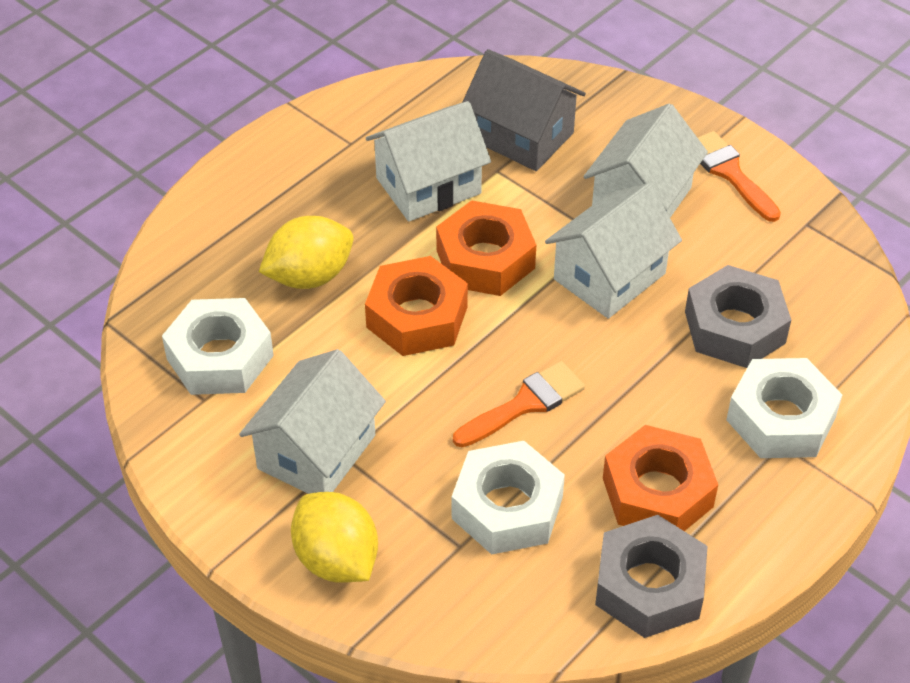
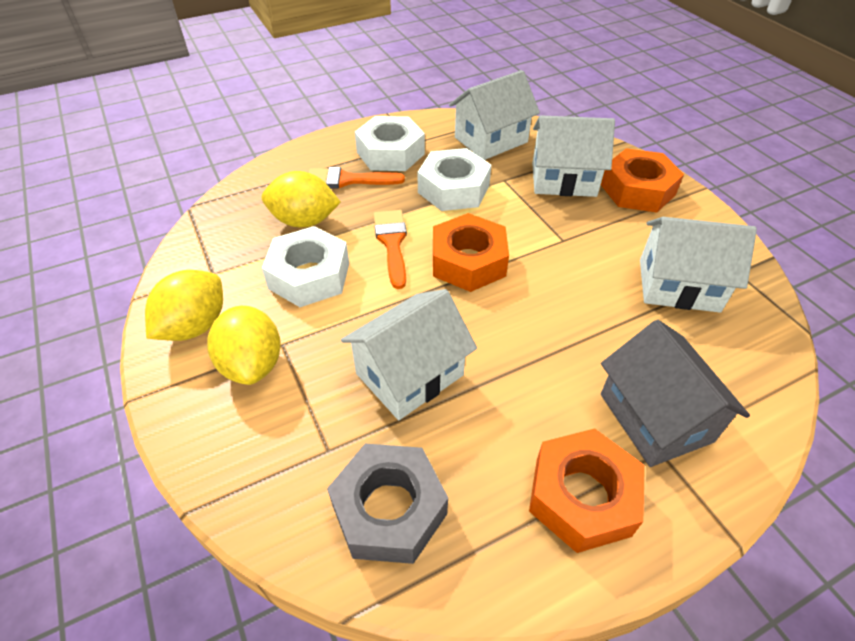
grey nut: 2 -> 1
yellow lemon: 2 -> 3

